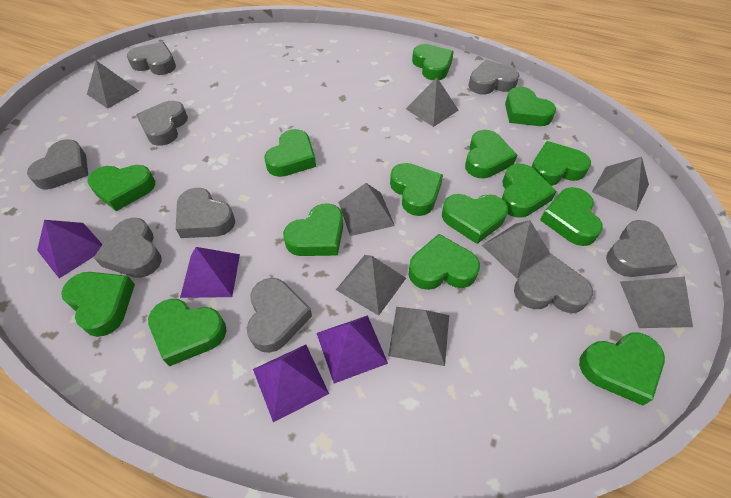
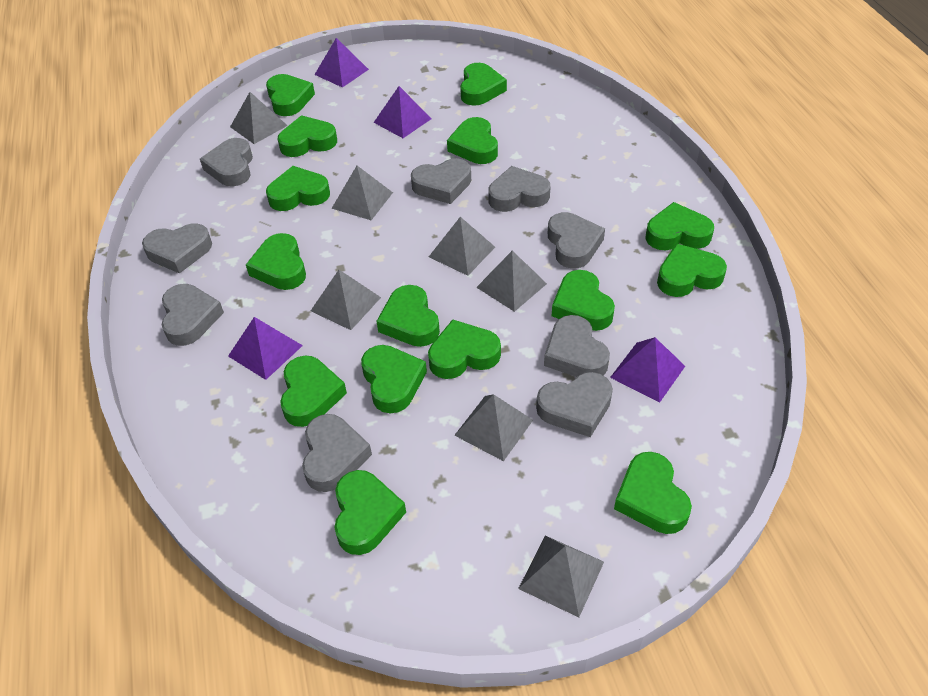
grey pyramid: 8 -> 7

